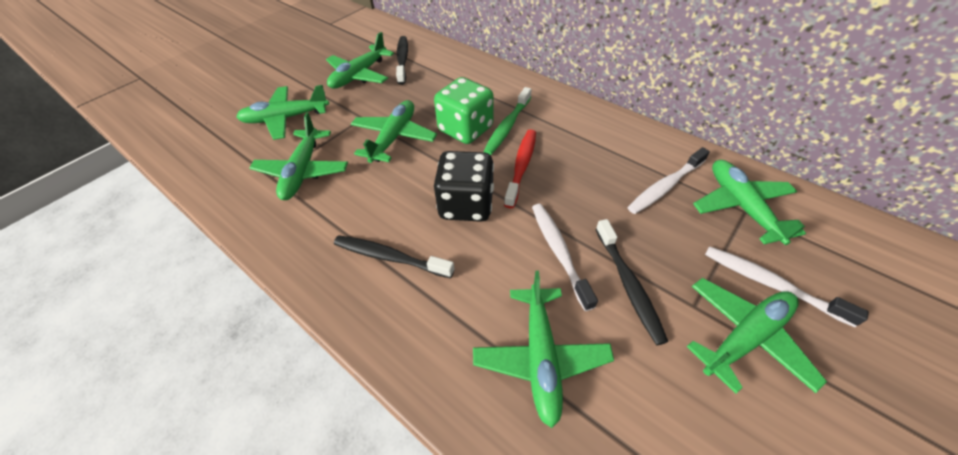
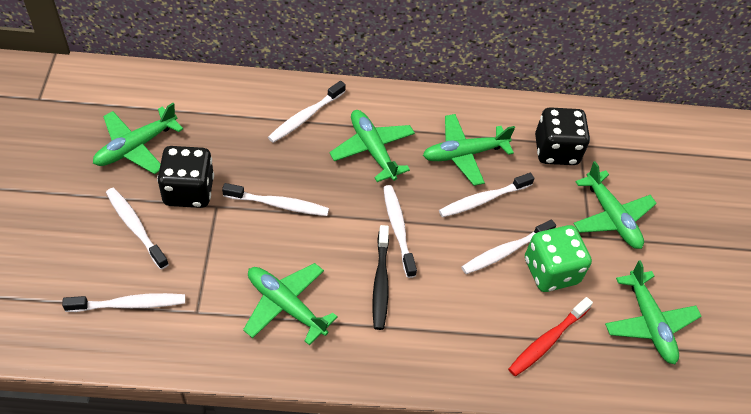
black dice: 1 -> 2
black toothbrush: 3 -> 1
green plane: 7 -> 6
green toothbrush: 1 -> 0
white toothbrush: 3 -> 7

